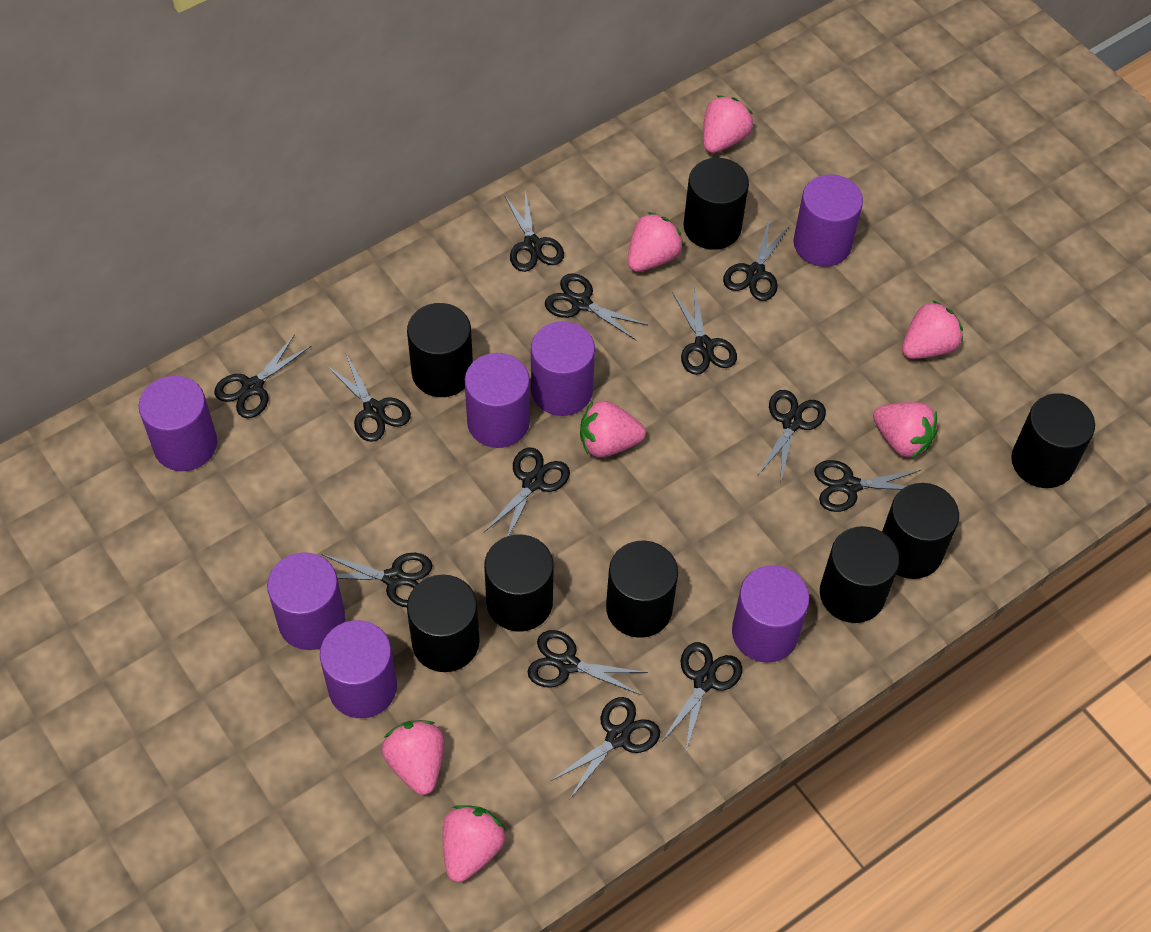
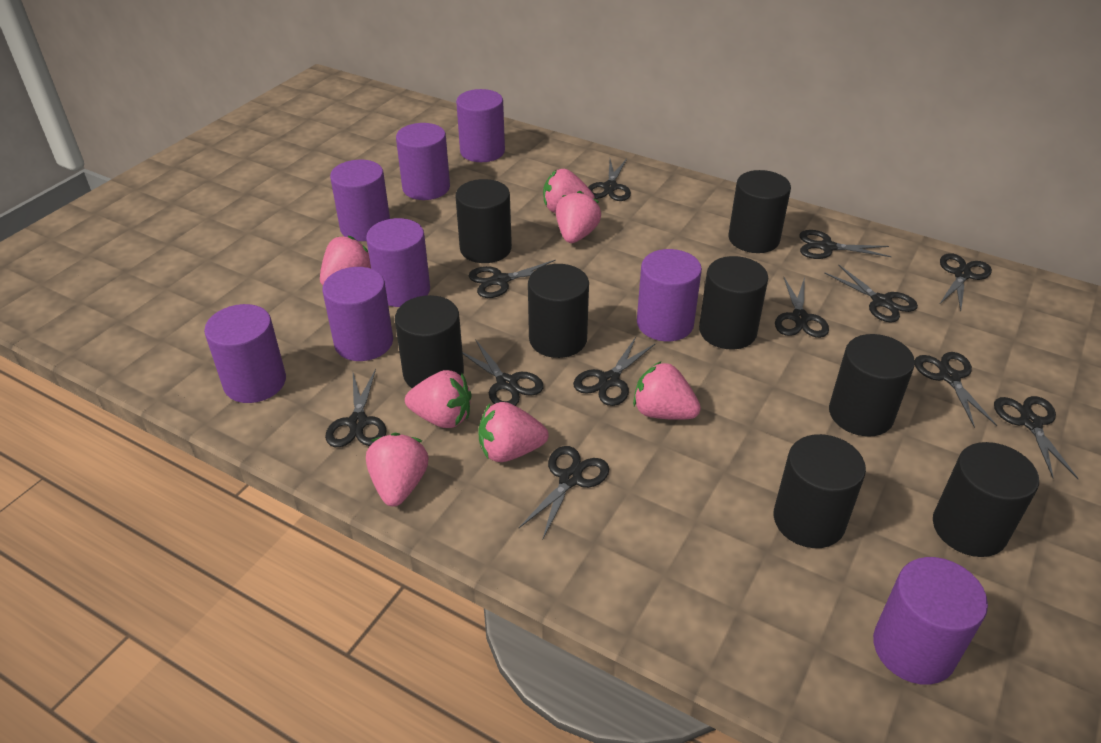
black scissors: 13 -> 12
purple cylinder: 7 -> 8

